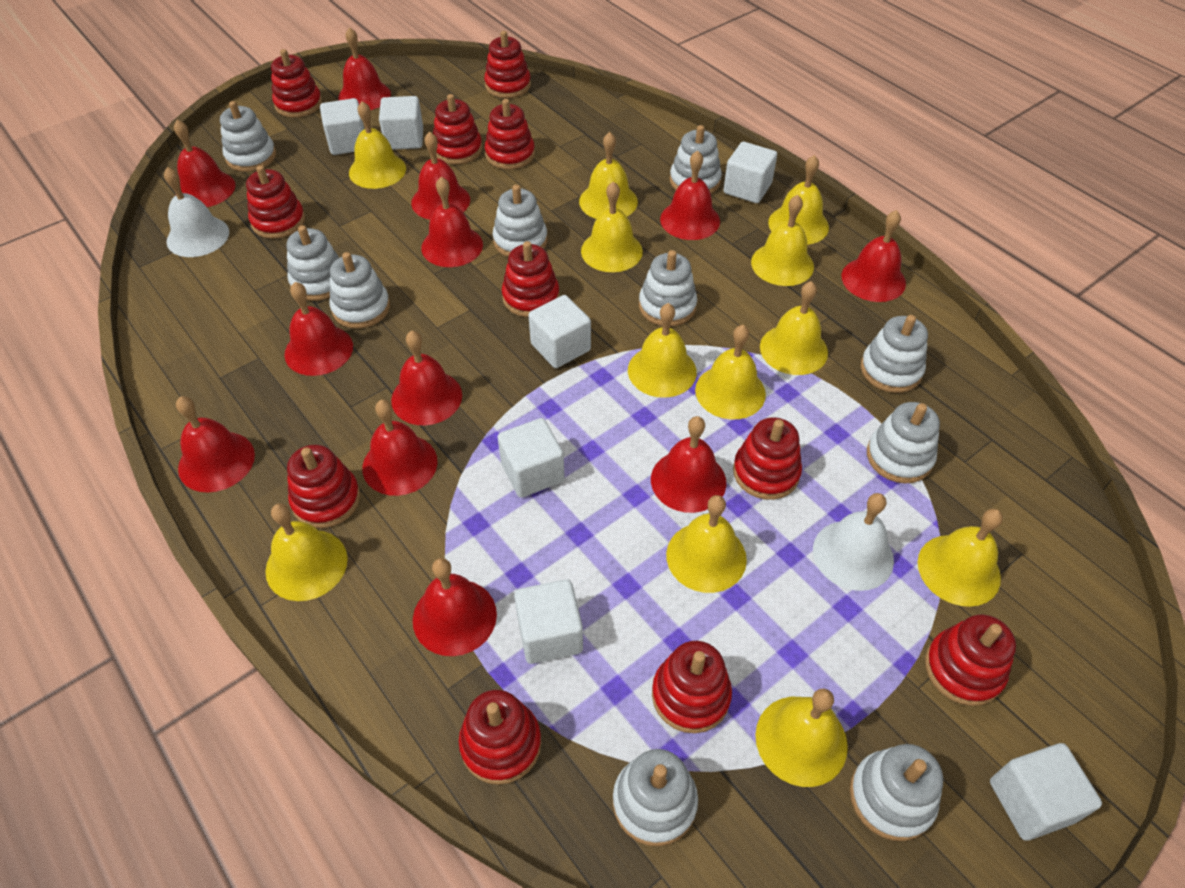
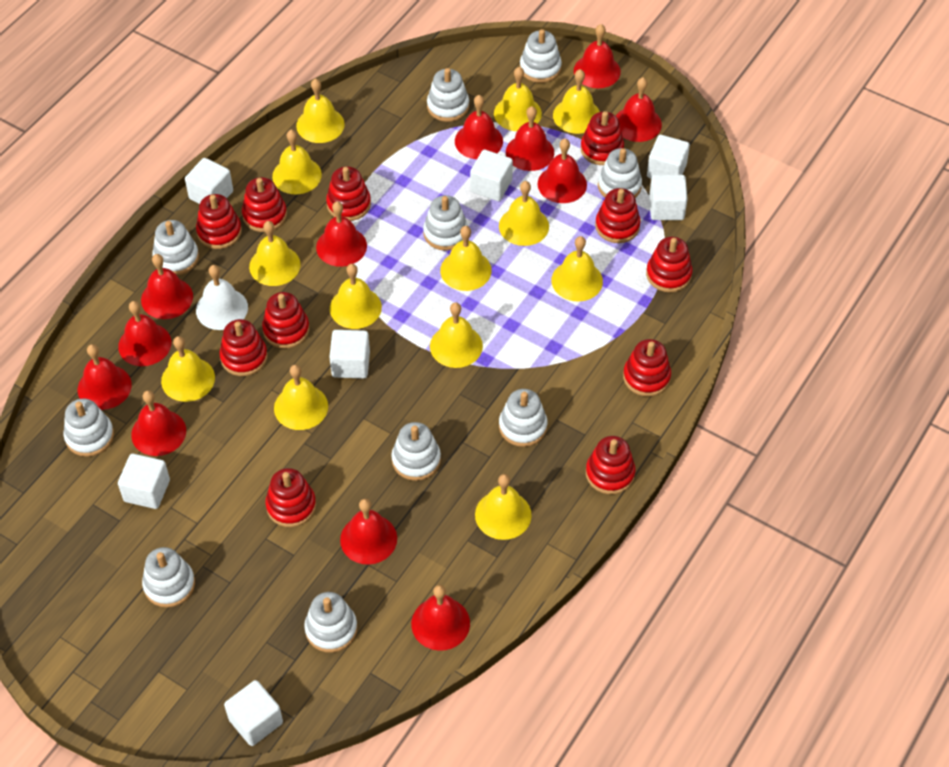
white bell: 2 -> 1
yellow bell: 12 -> 13

